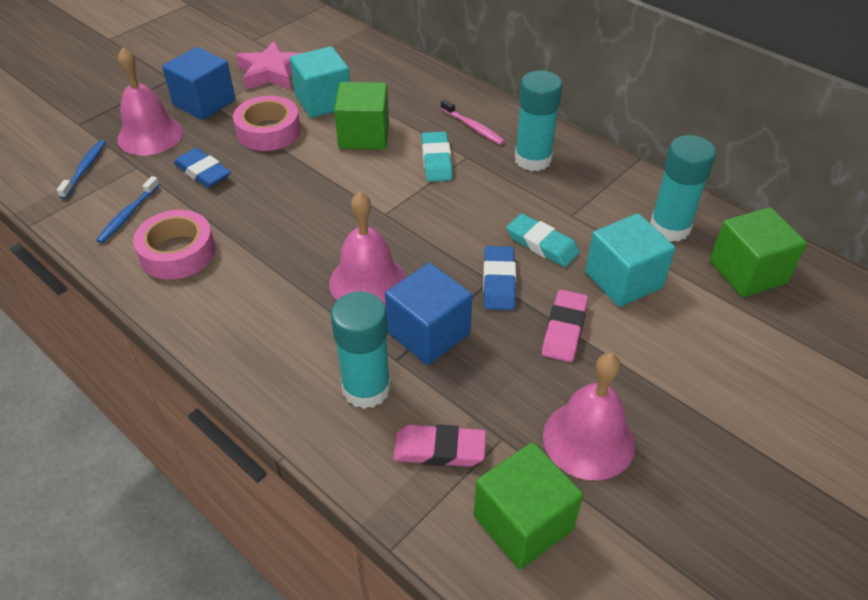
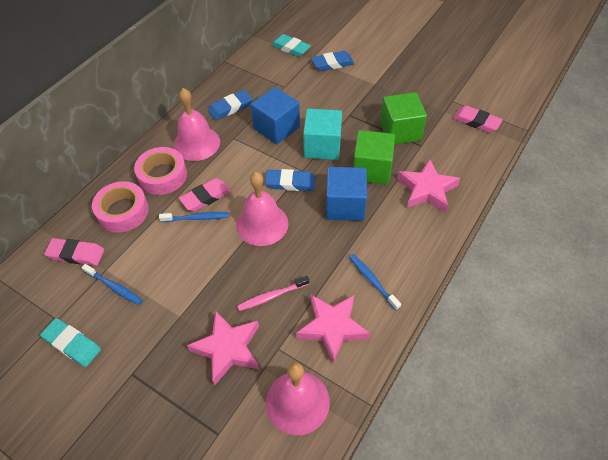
blue eraser: 2 -> 3
blue toothbrush: 2 -> 3
green cube: 3 -> 2
pink eraser: 2 -> 3
pink star: 1 -> 3
turquoise cube: 2 -> 1
turquoise glue stick: 3 -> 0

